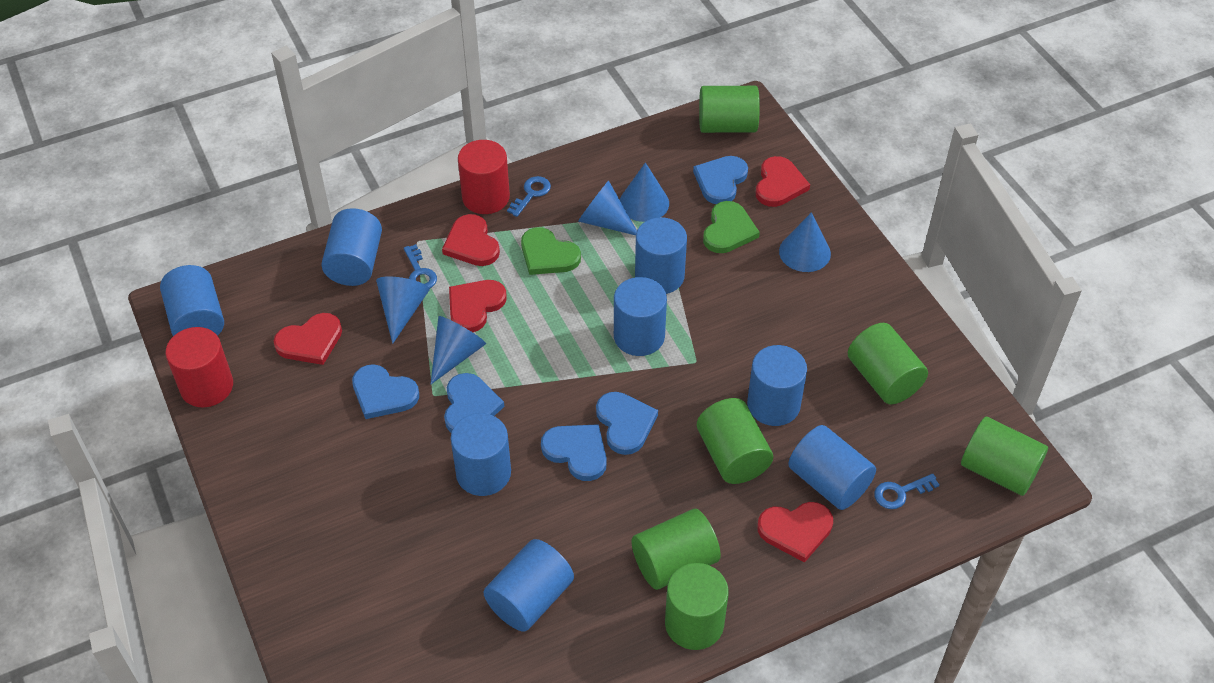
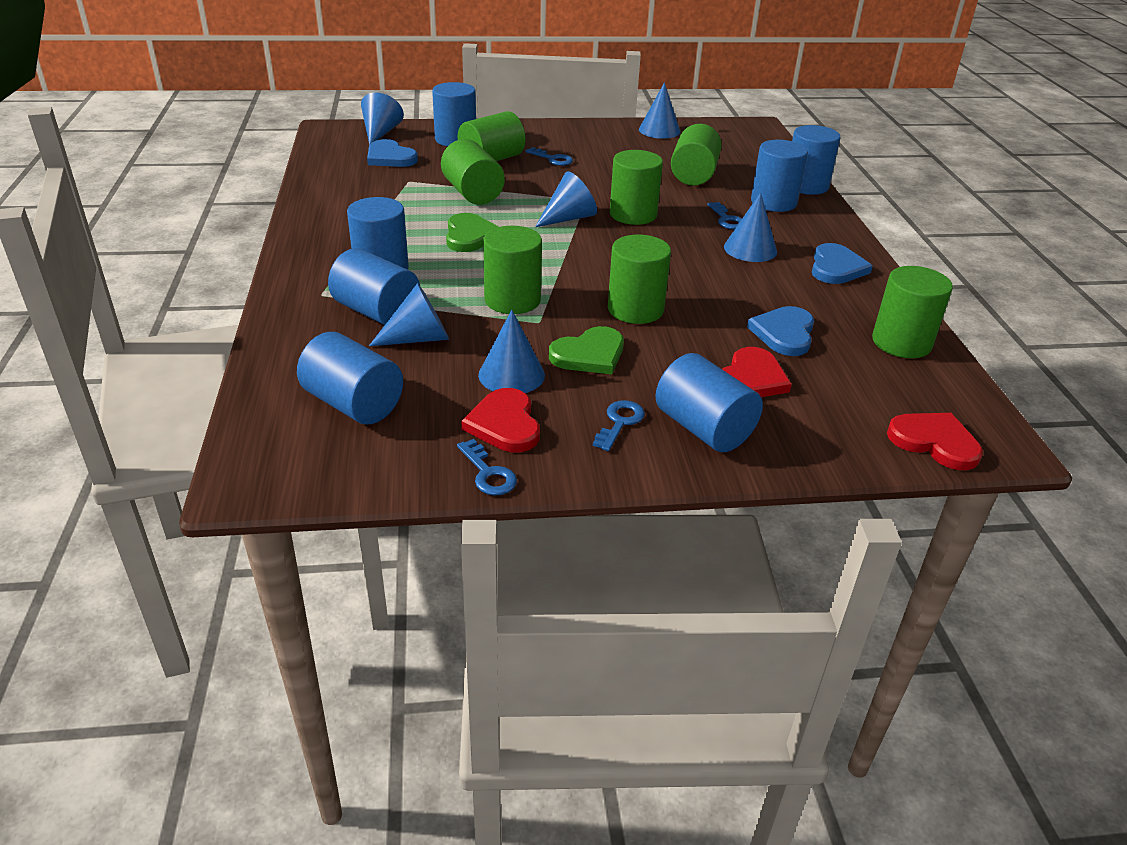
blue cone: 5 -> 6
blue cylinder: 8 -> 7
blue heart: 5 -> 3
blue key: 3 -> 4
green cylinder: 6 -> 7
red cylinder: 2 -> 0
red heart: 5 -> 3

